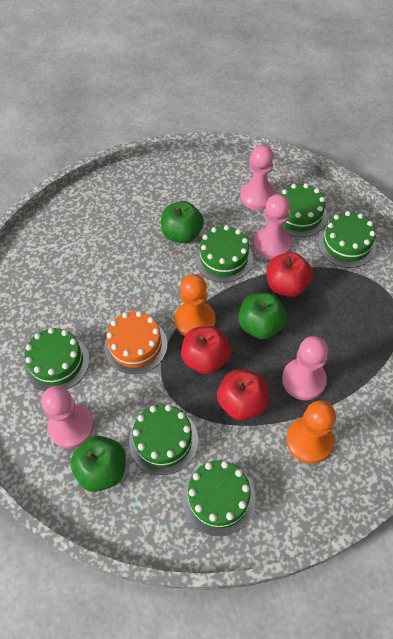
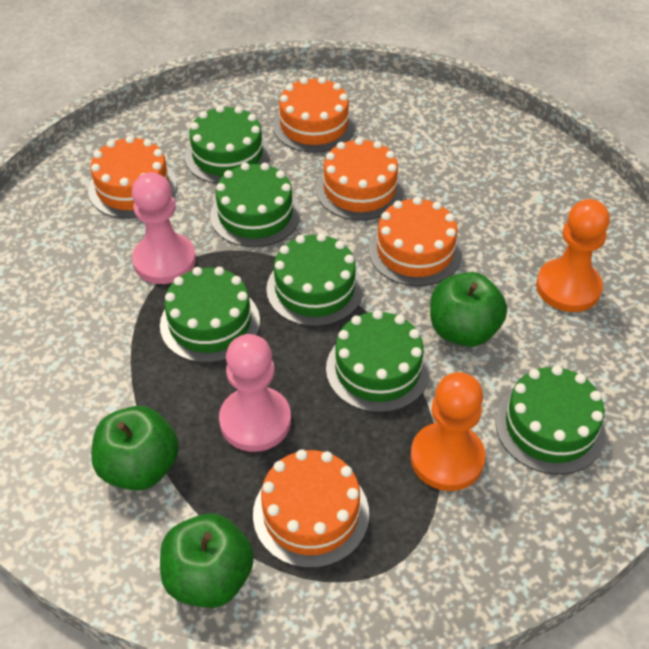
orange cake: 1 -> 5
pink pawn: 4 -> 2
red apple: 3 -> 0

